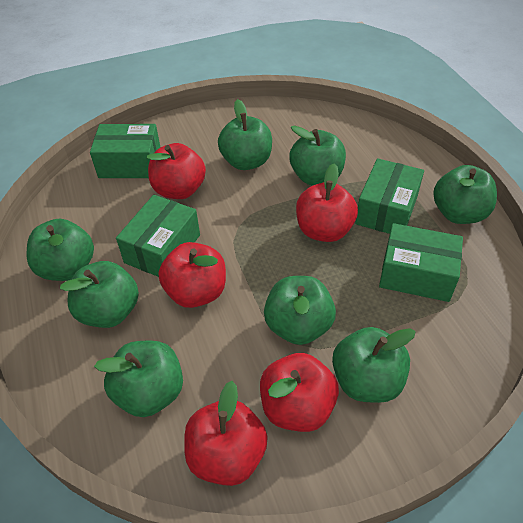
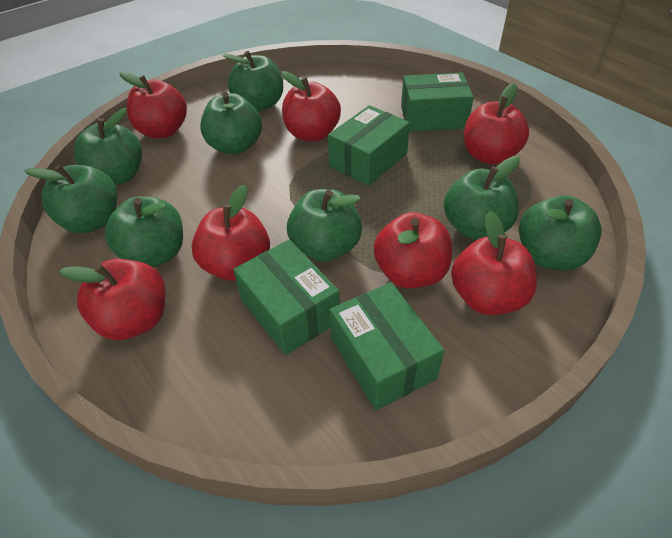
red apple: 5 -> 7

